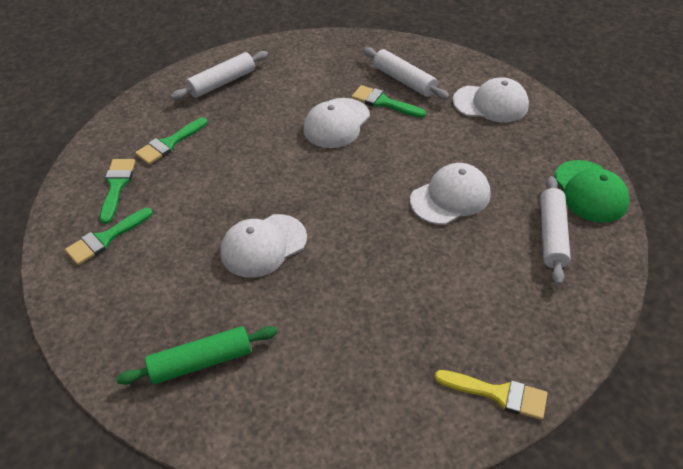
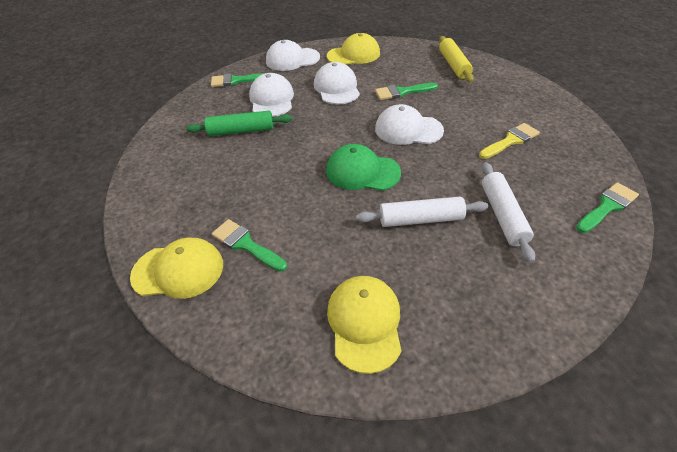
white rolling pin: 3 -> 2
yellow cap: 0 -> 3
yellow rolling pin: 0 -> 1

